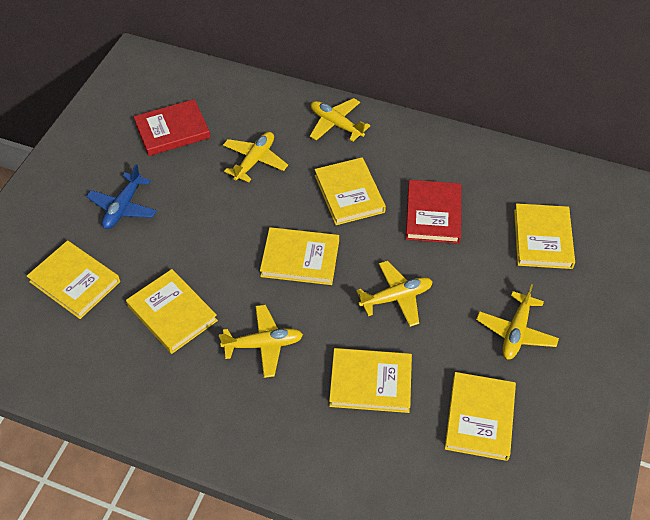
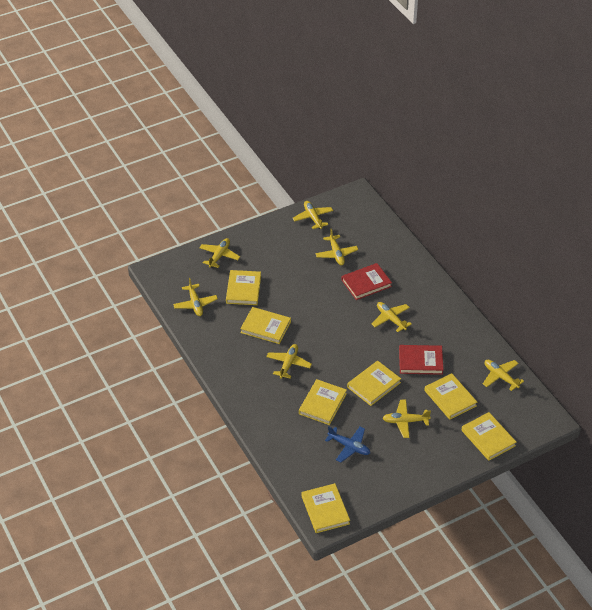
yellow plane: 5 -> 8

